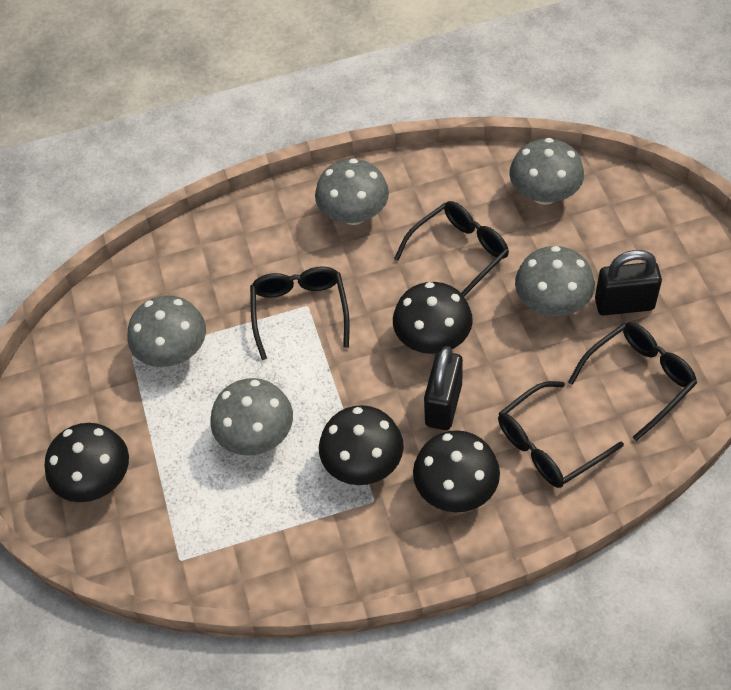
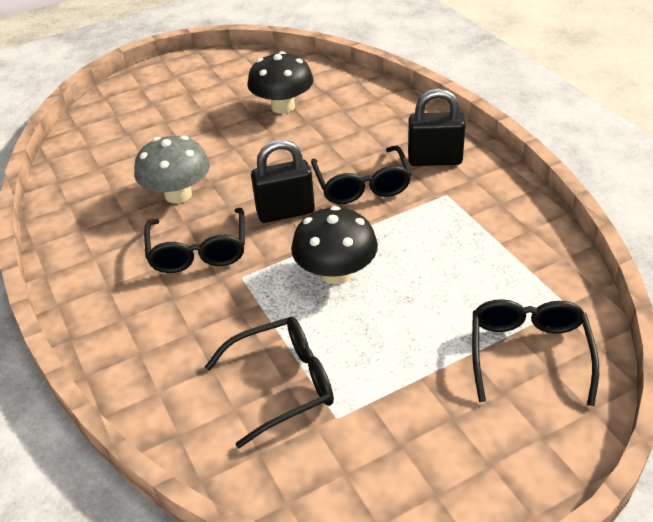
black mushroom: 4 -> 2
grey mushroom: 5 -> 1

